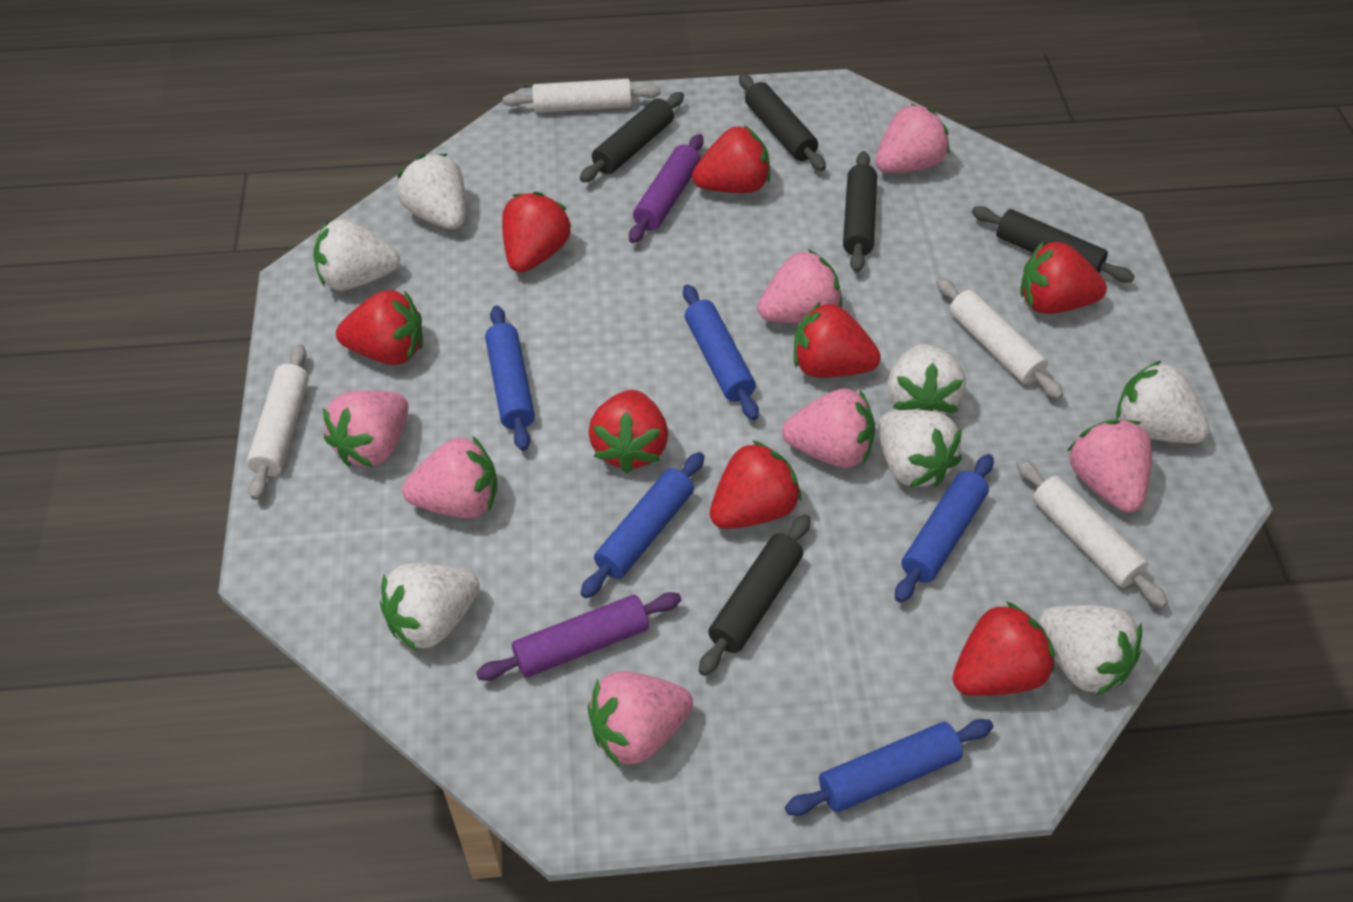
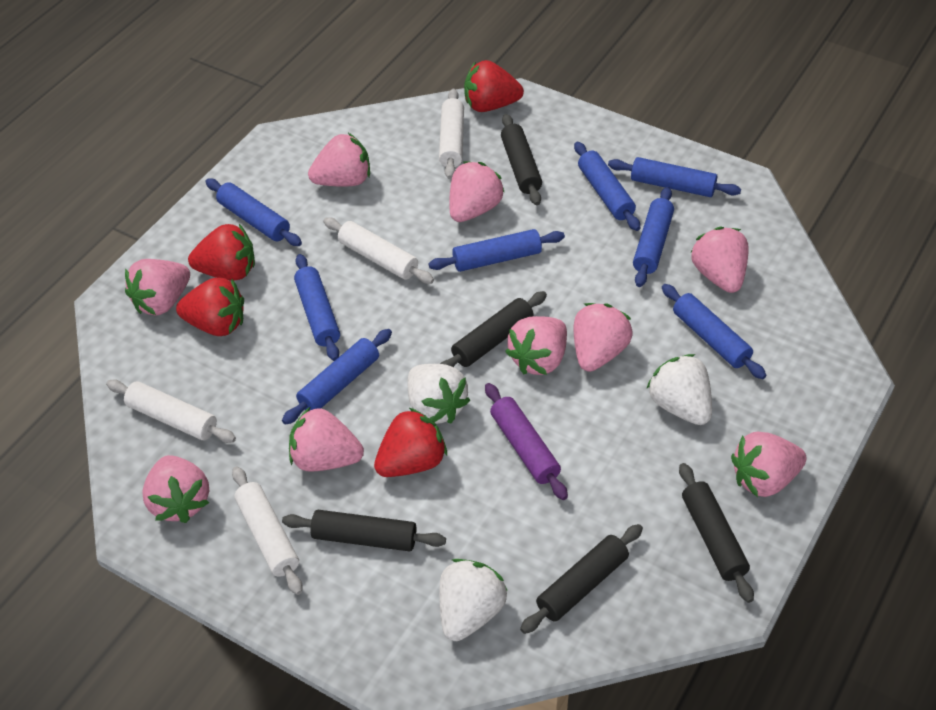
blue rolling pin: 5 -> 8
pink strawberry: 7 -> 9
purple rolling pin: 2 -> 1
red strawberry: 8 -> 4
white strawberry: 7 -> 3

